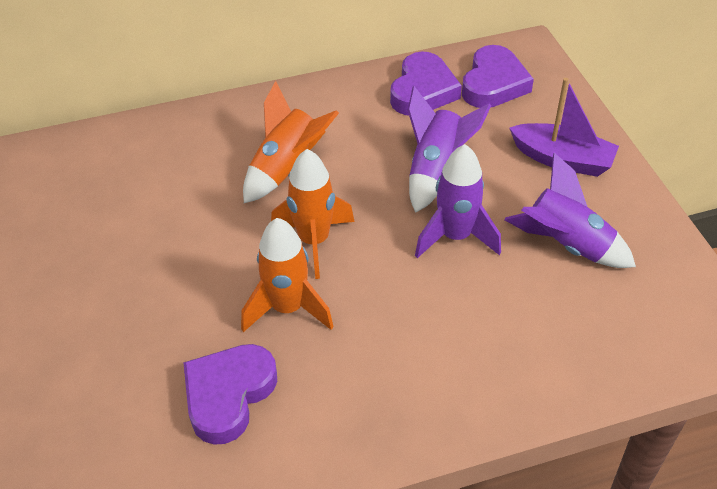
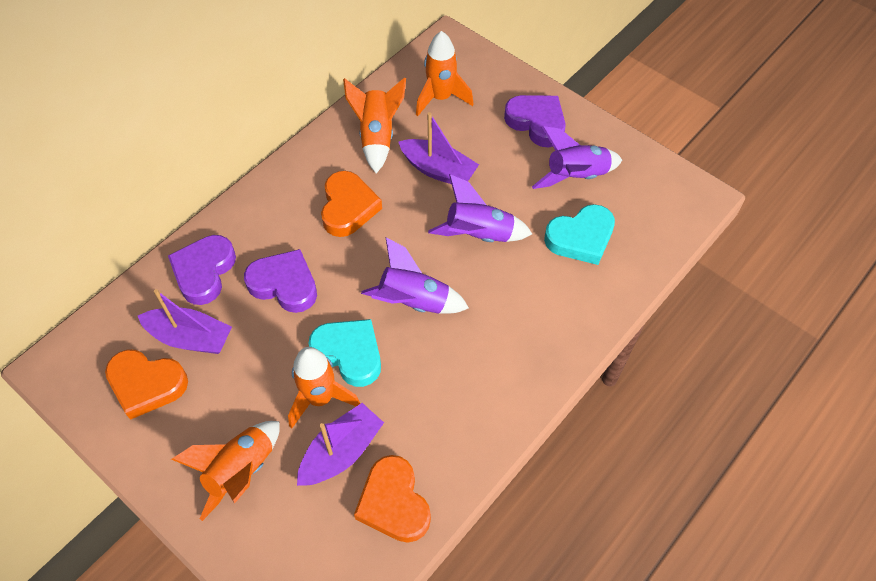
orange heart: 0 -> 3
orange rocket: 3 -> 4
purple boat: 1 -> 3
turquoise heart: 0 -> 2

